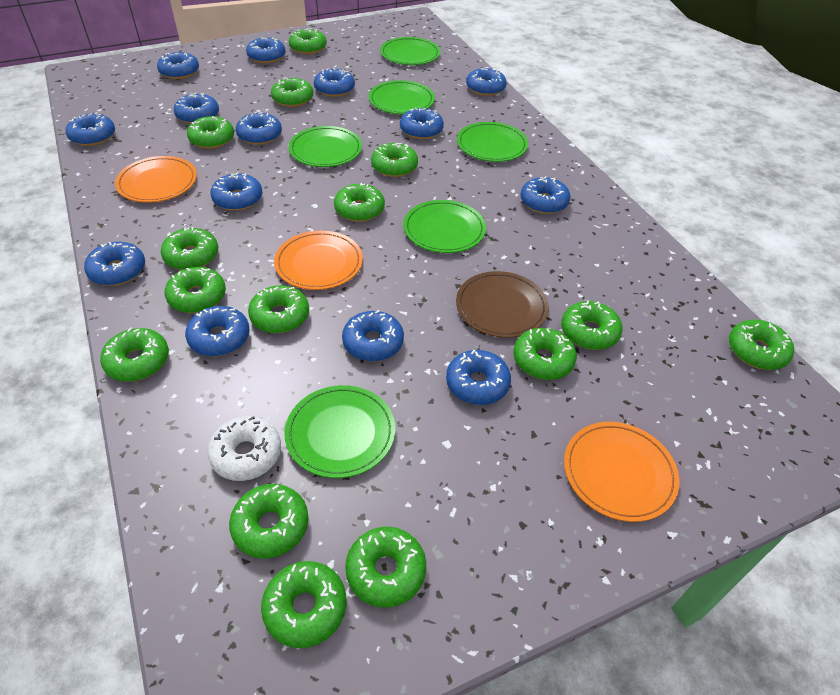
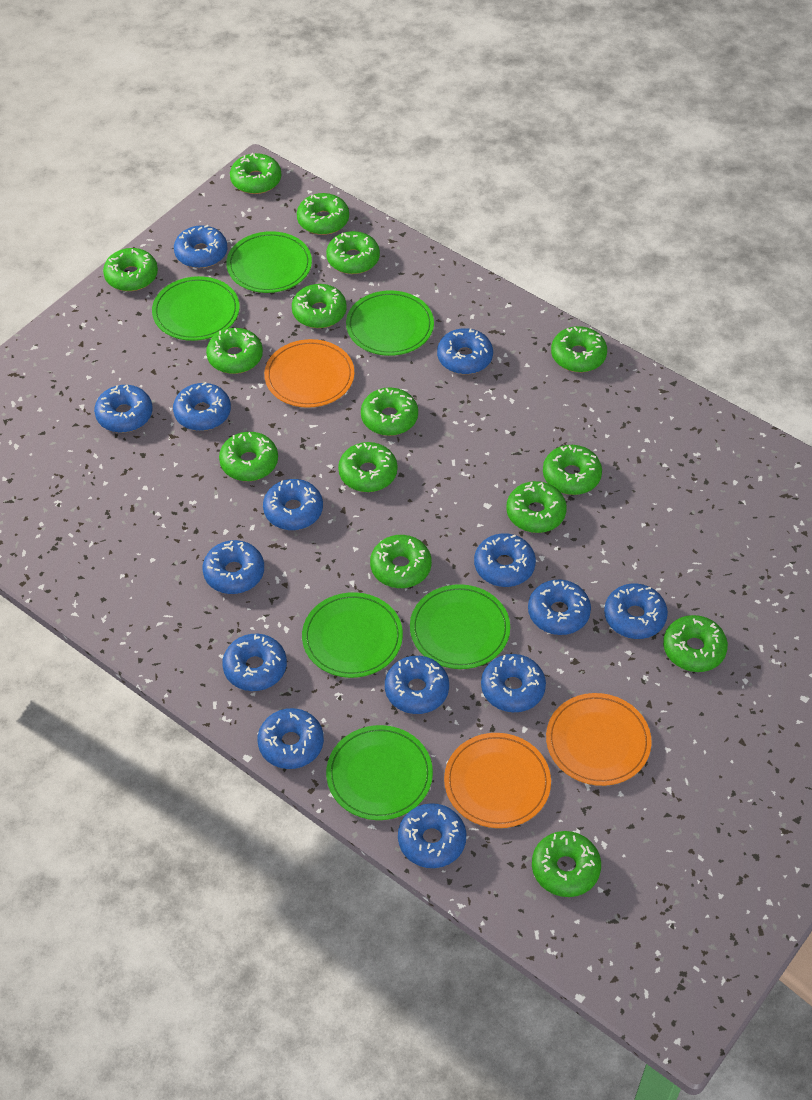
brown plate: 1 -> 0
white donut: 1 -> 0

